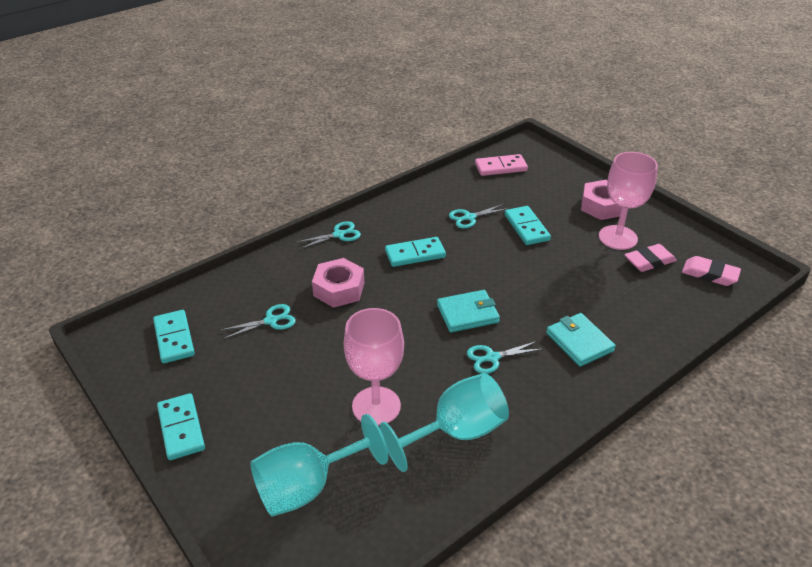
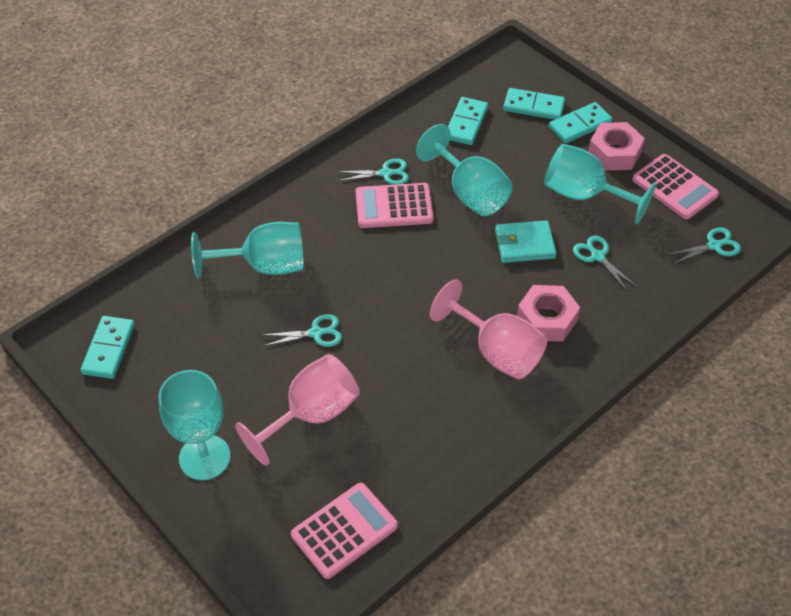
pink calculator: 0 -> 3
pink domino: 1 -> 0
pink eraser: 2 -> 0
turquoise goblet: 2 -> 4
turquoise wallet: 2 -> 1

